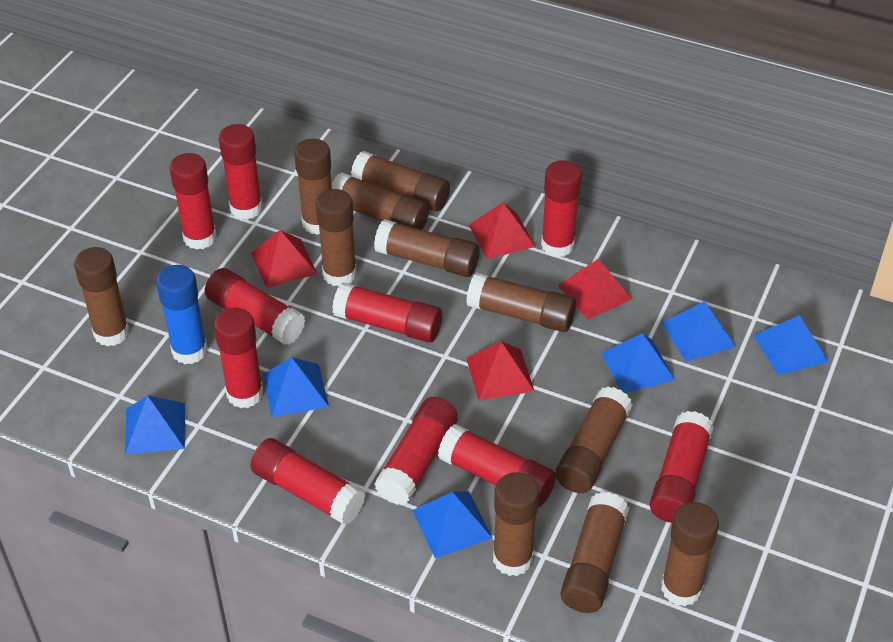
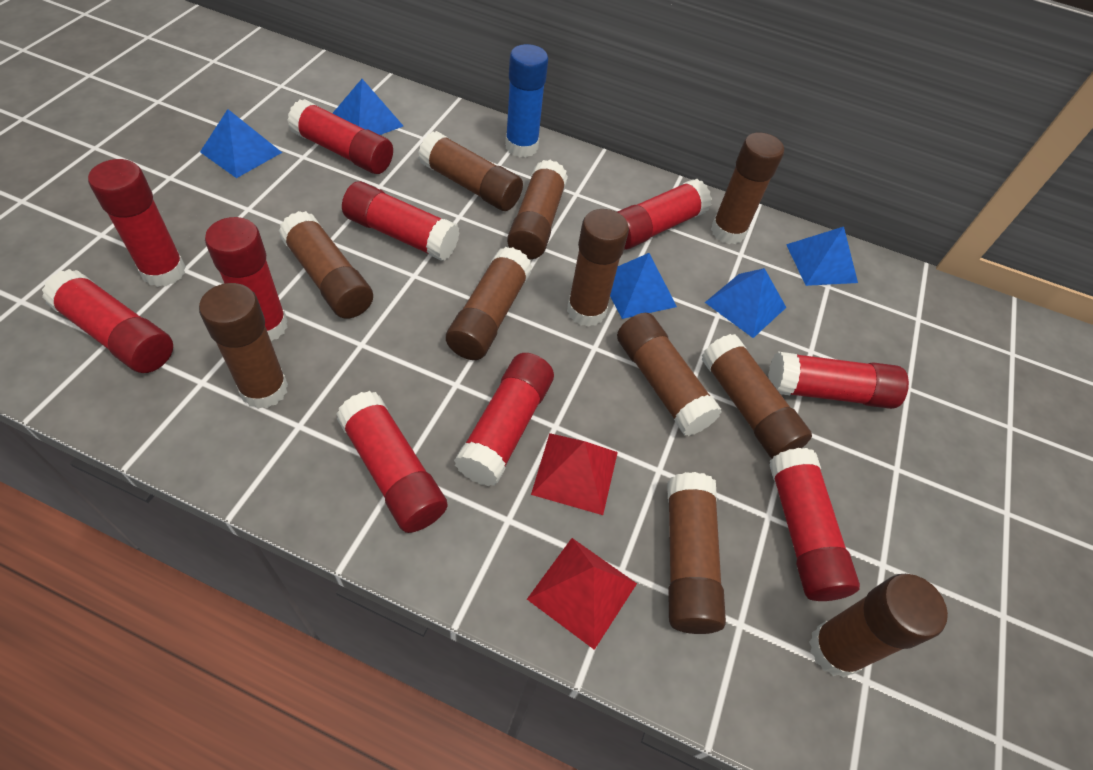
blue pyramid: 6 -> 5
red pyramid: 4 -> 2

